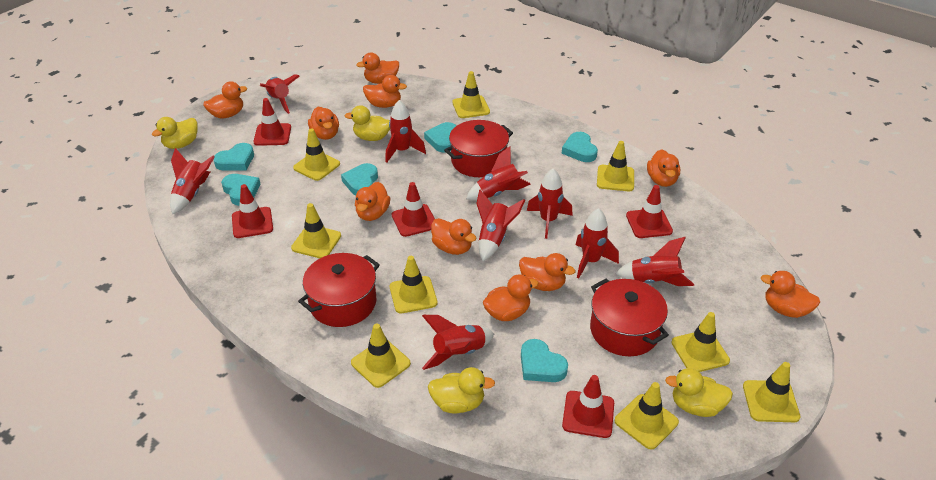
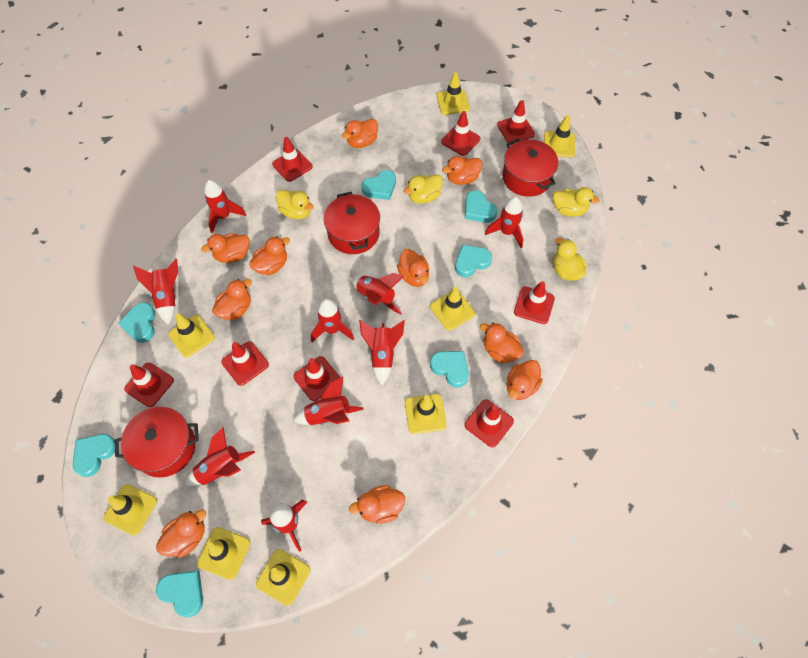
red traffic cone: 5 -> 8
turquoise heart: 6 -> 7
yellow traffic cone: 9 -> 8

